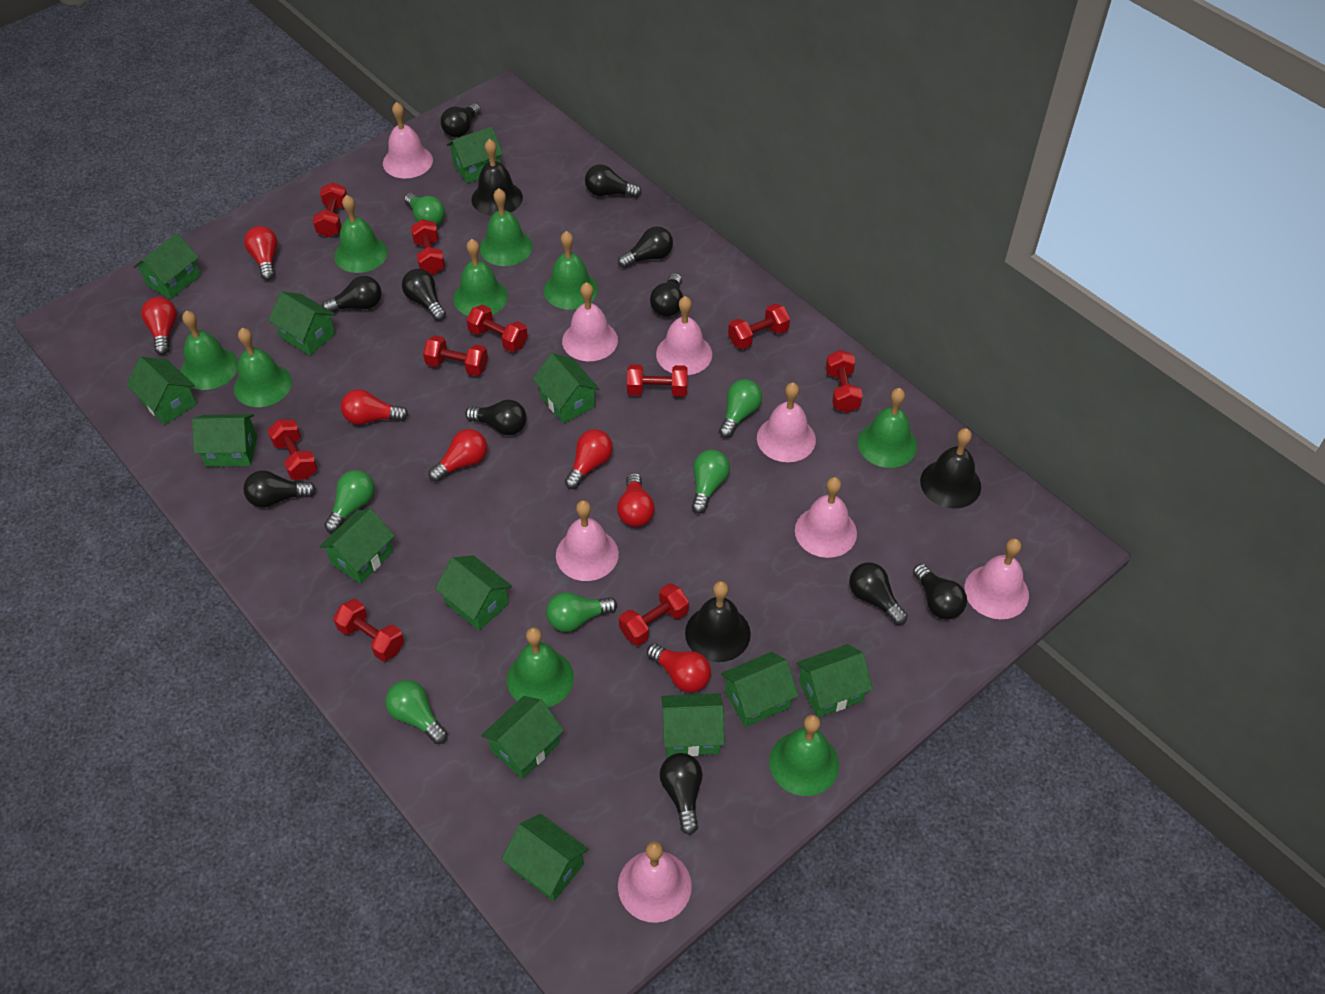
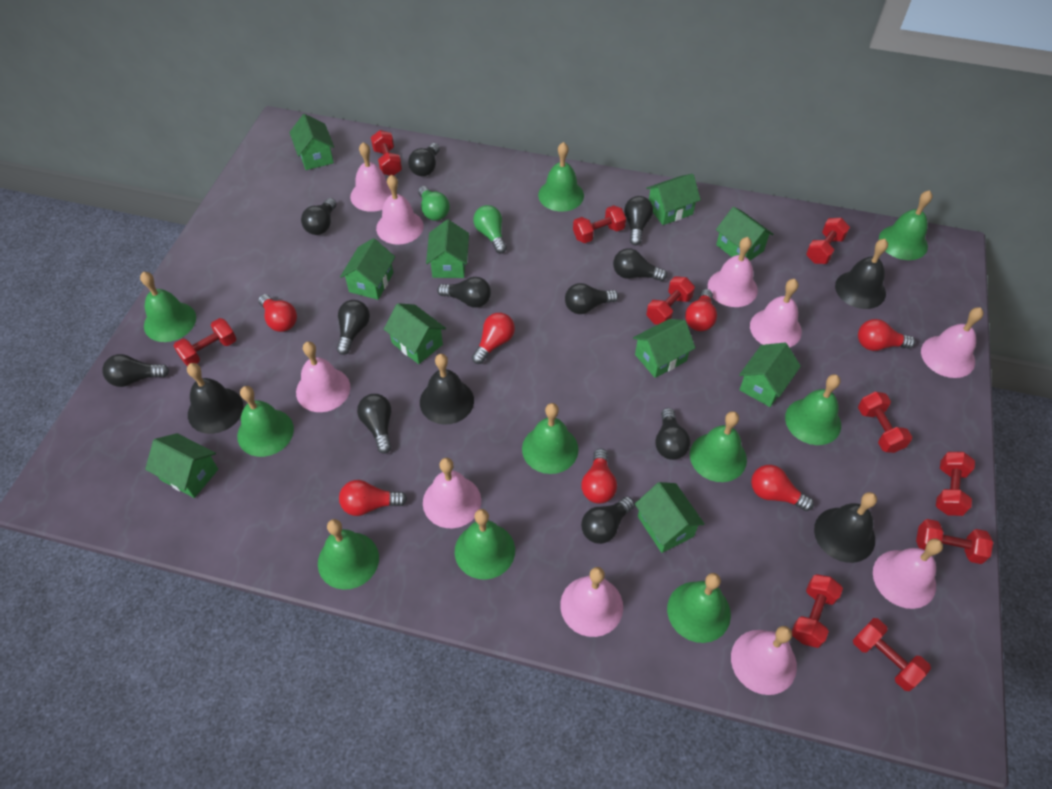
black bell: 3 -> 4
green bell: 9 -> 10
green house: 13 -> 10
green light bulb: 6 -> 2
pink bell: 8 -> 10

